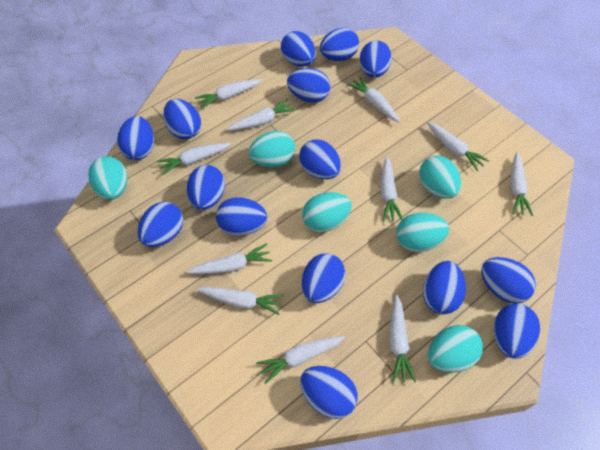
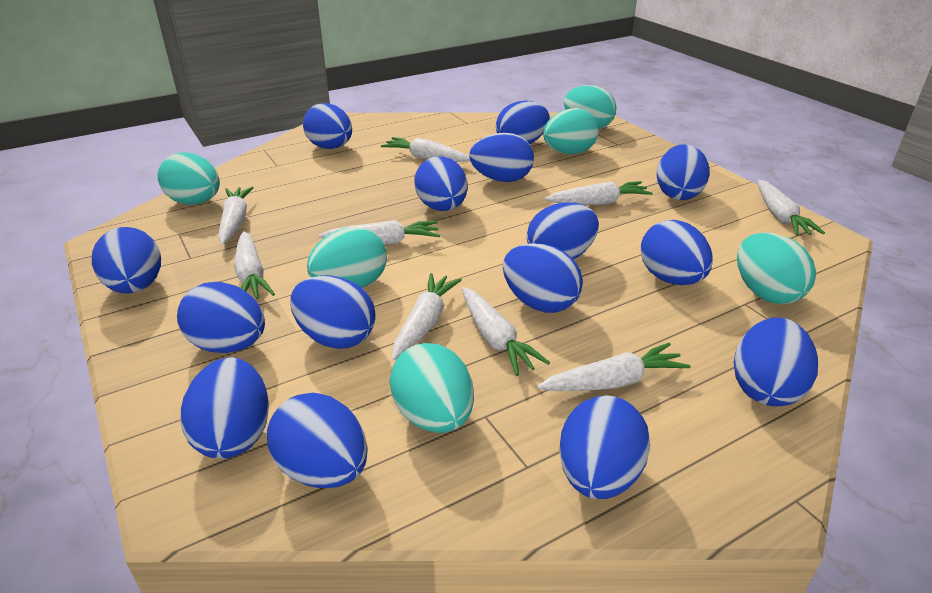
white carrot: 11 -> 9

